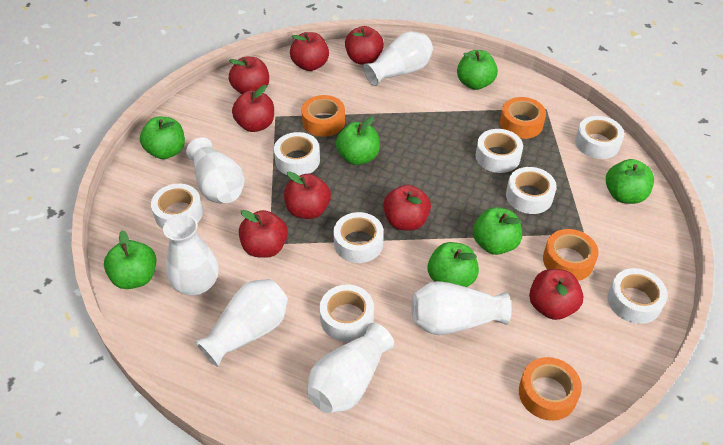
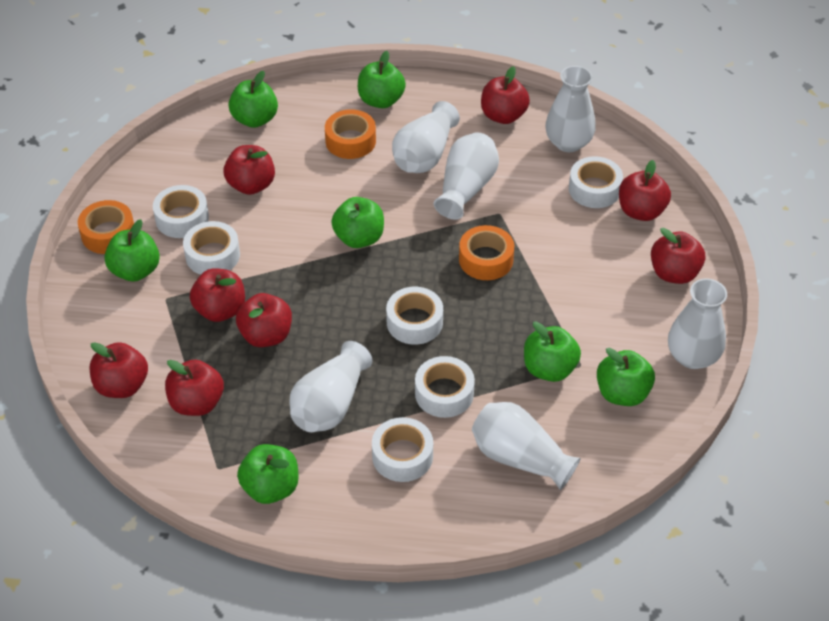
orange tape: 4 -> 3
white tape: 8 -> 6

